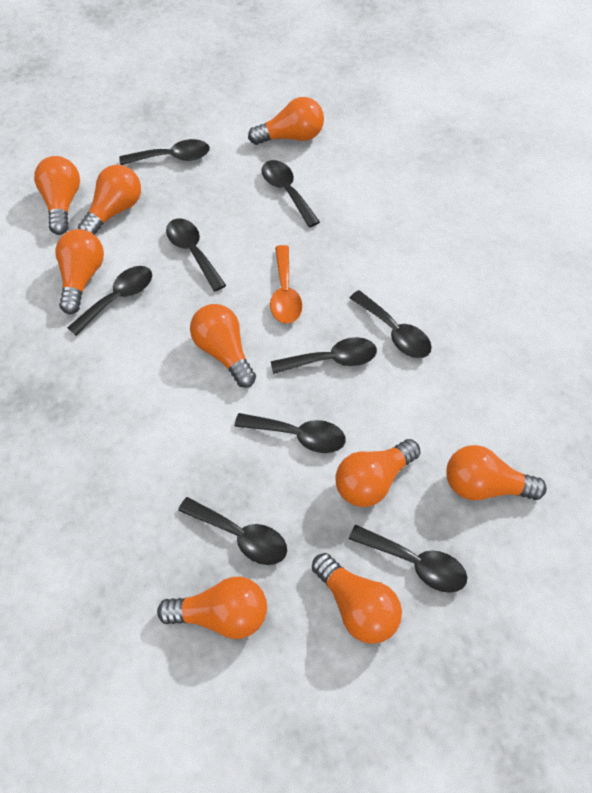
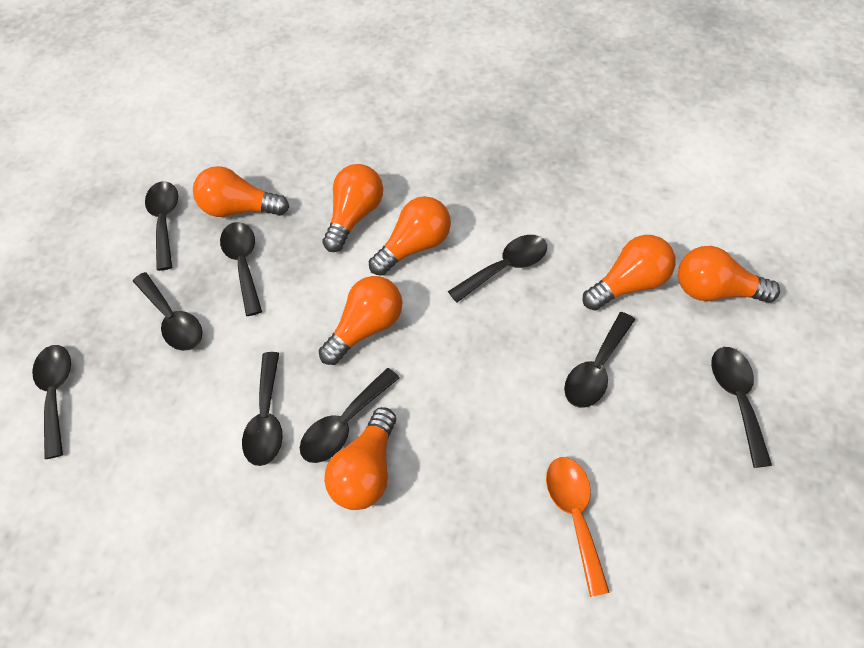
orange light bulb: 9 -> 7

